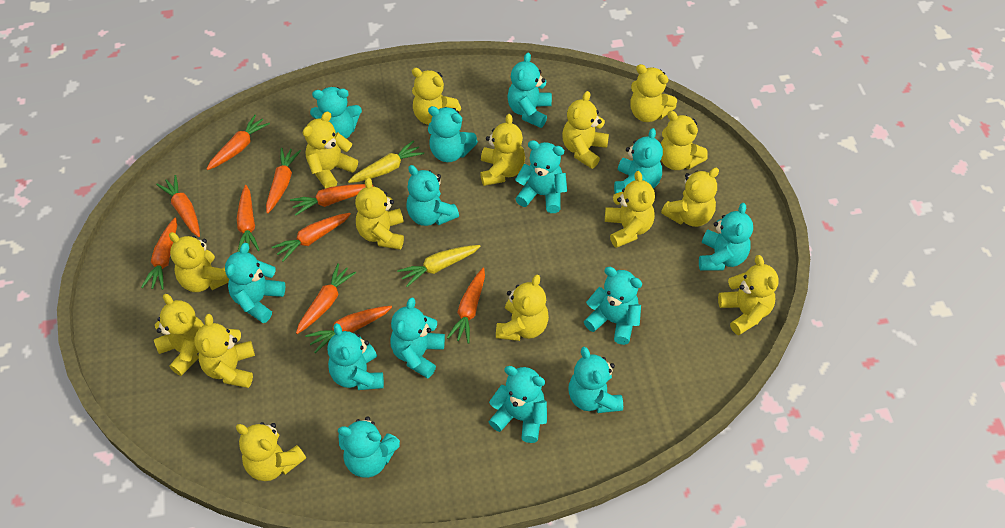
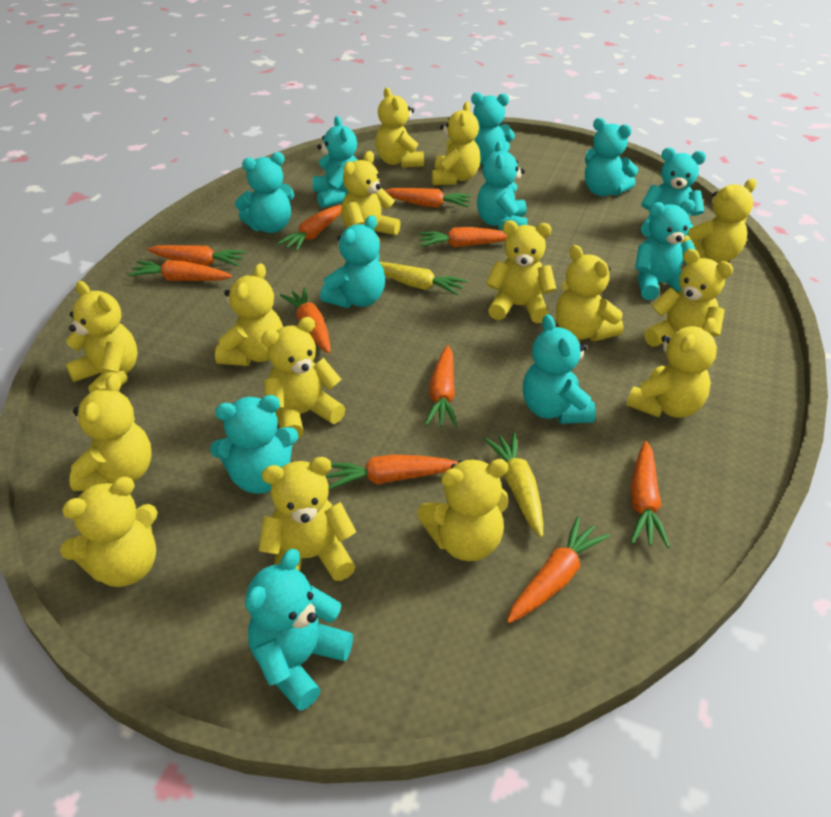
turquoise teddy bear: 14 -> 11

